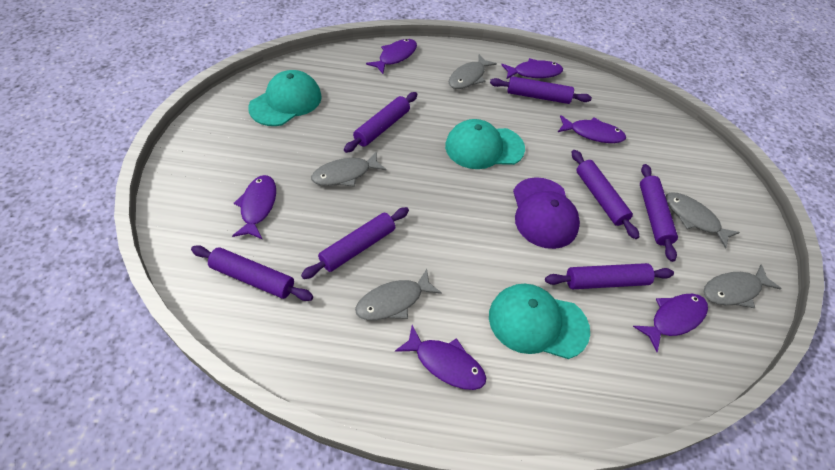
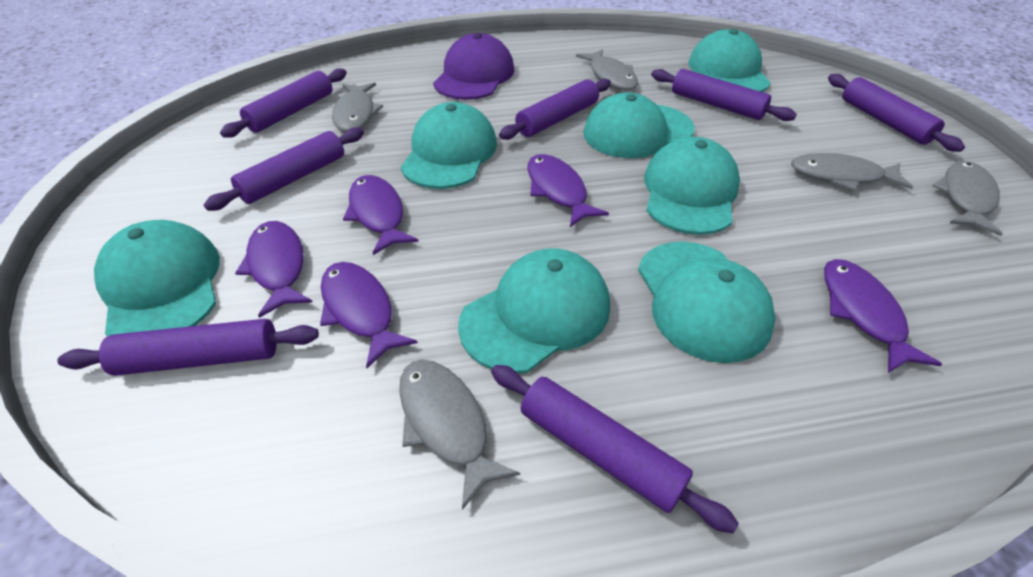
purple fish: 6 -> 5
turquoise cap: 3 -> 7

